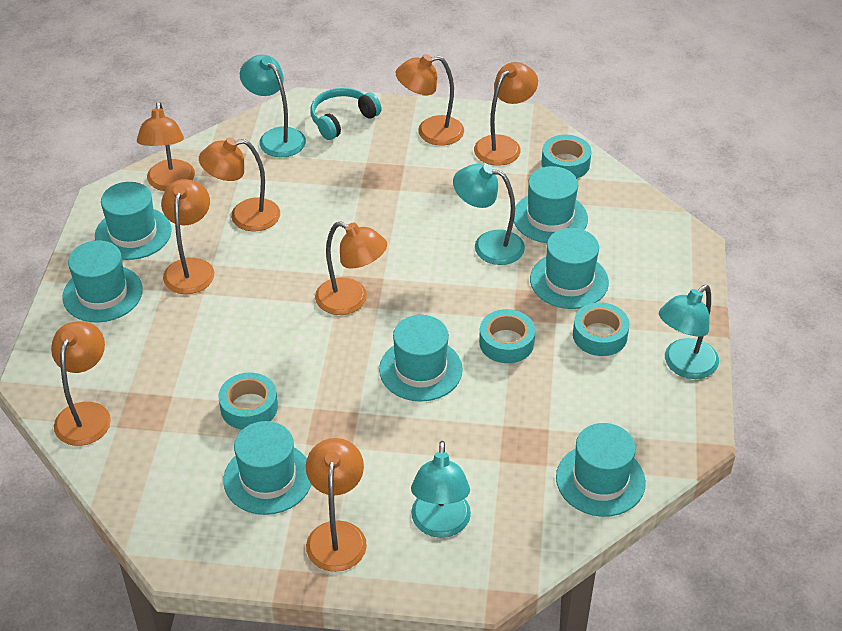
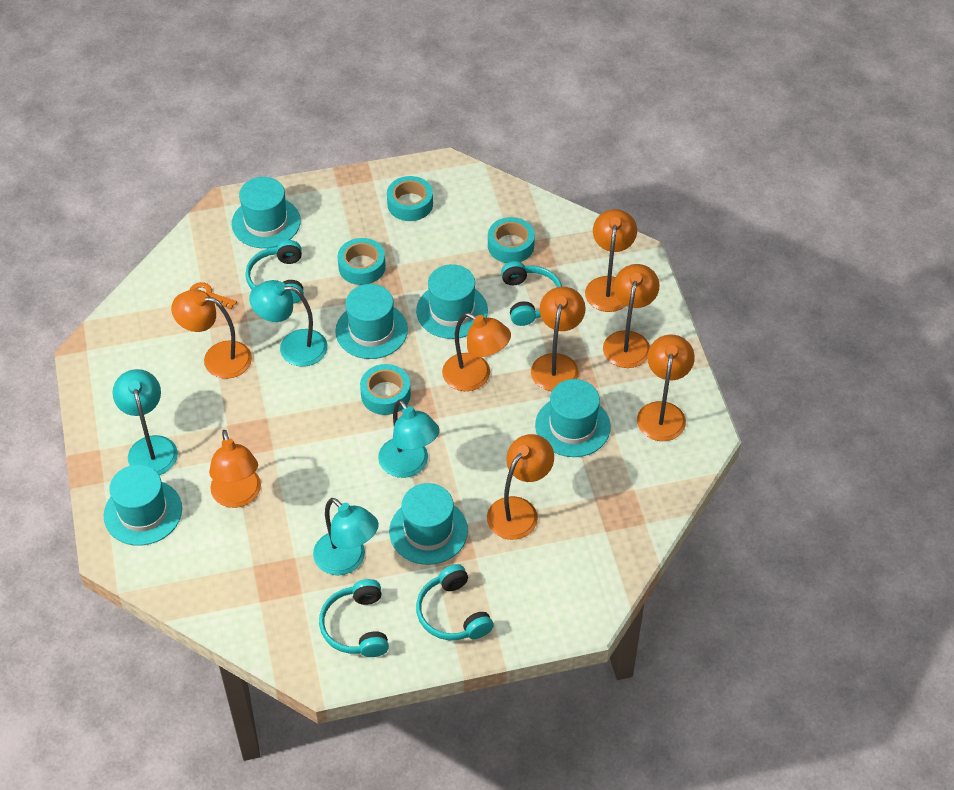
orange key: 0 -> 1
turquoise hat: 7 -> 6
turquoise headphones: 1 -> 4

